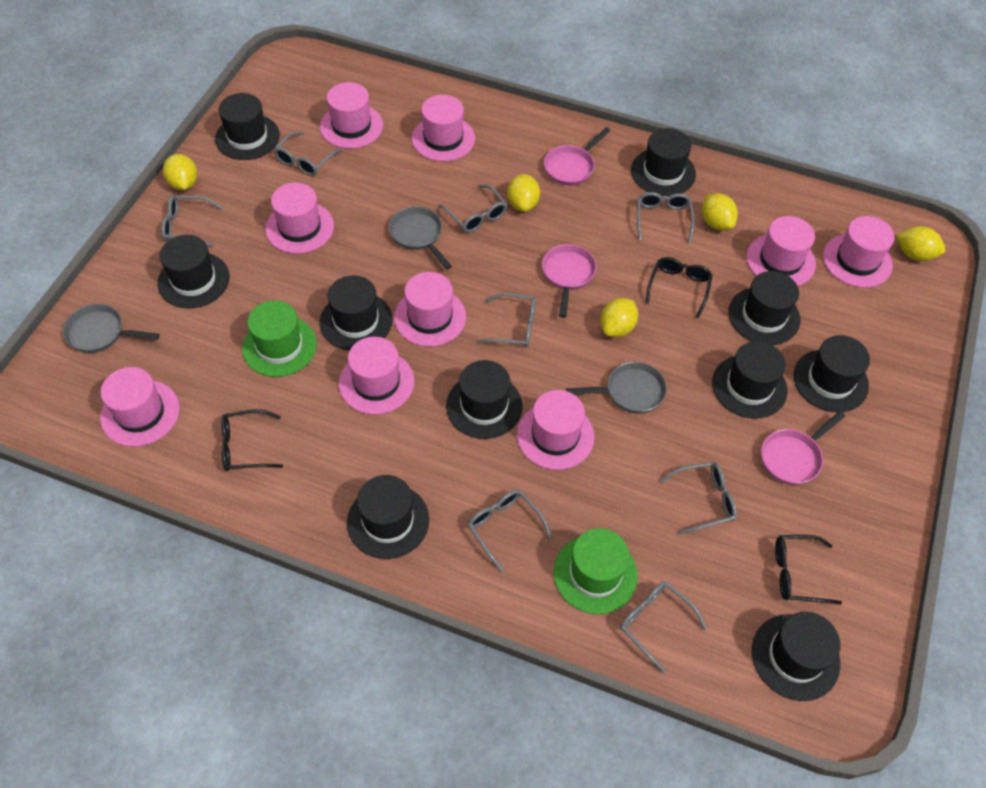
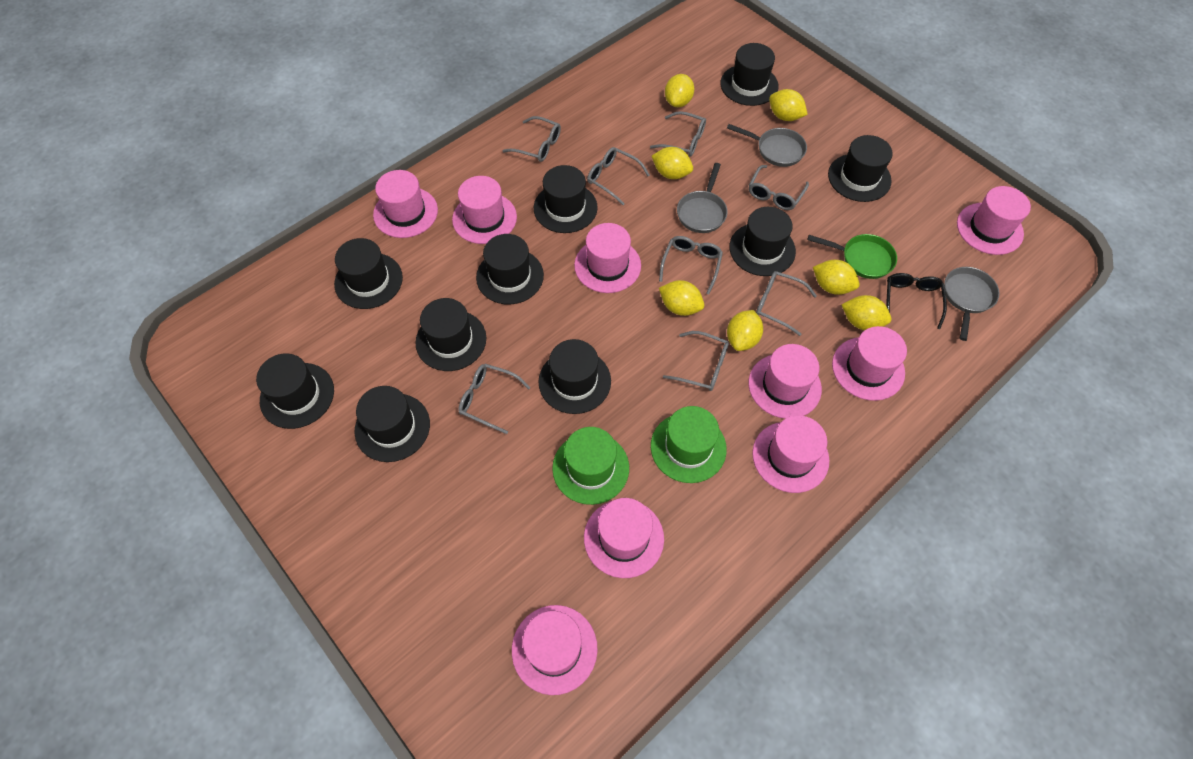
black glasses: 3 -> 1
green pan: 0 -> 1
pink pan: 3 -> 0
yellow lemon: 5 -> 7

